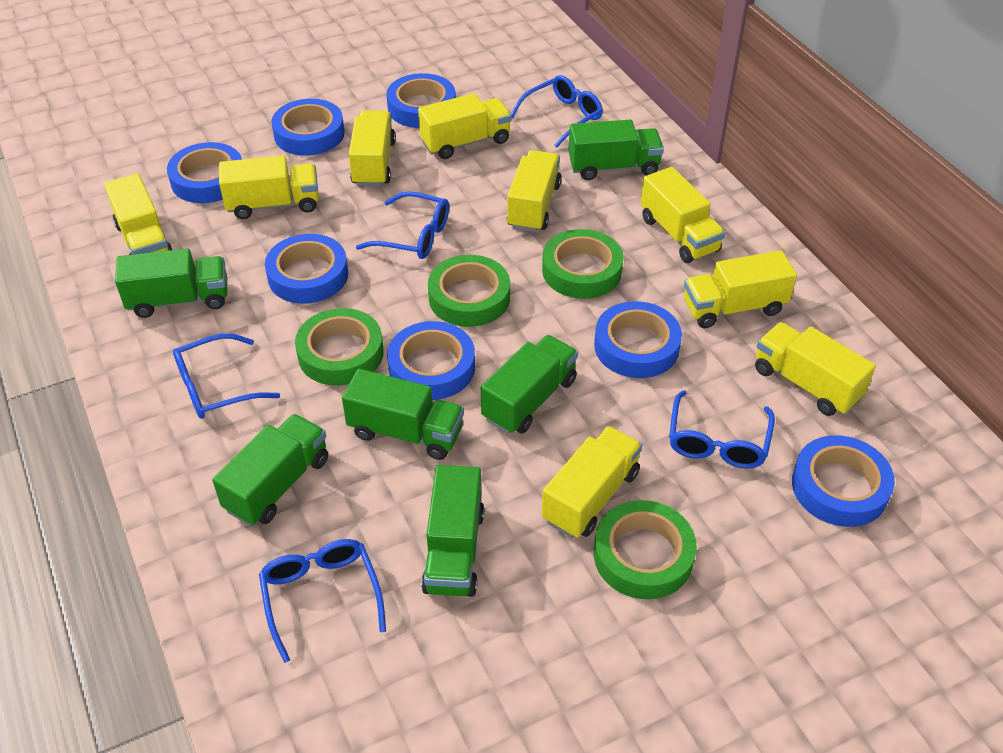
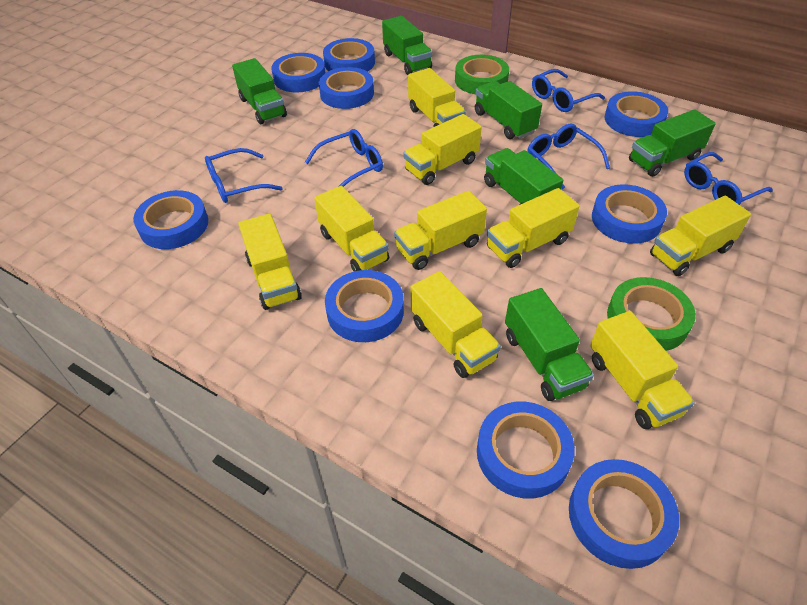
blue tape: 7 -> 9
green tape: 4 -> 2

